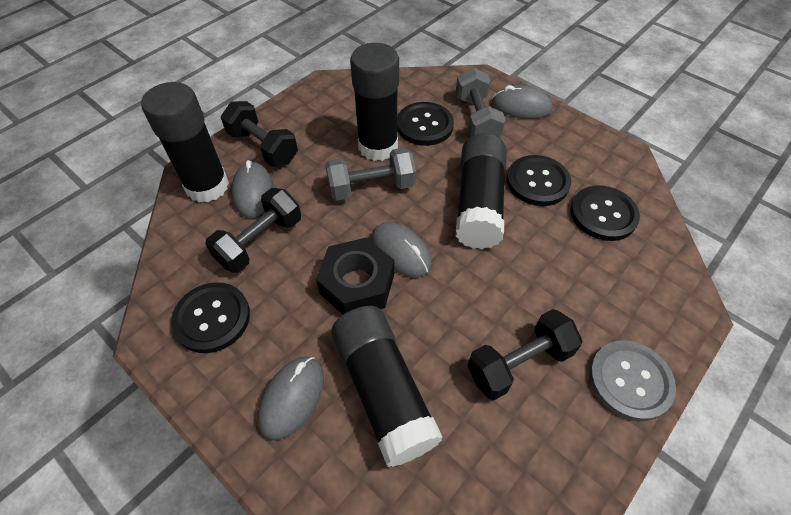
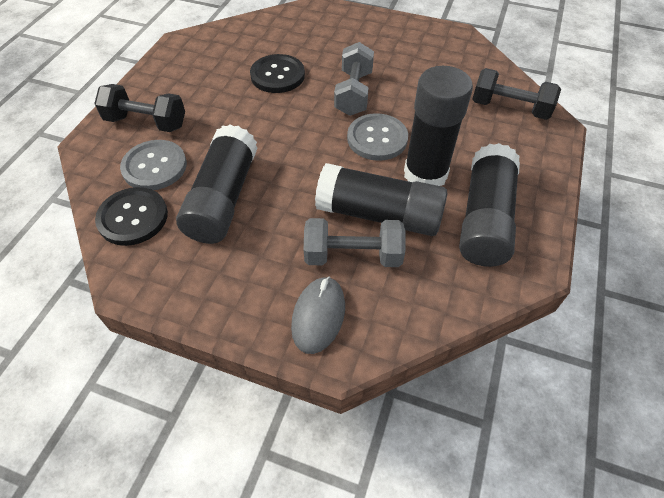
black button: 4 -> 2
black dumbbell: 3 -> 2
black nut: 1 -> 0
grey button: 1 -> 2
grey mouse: 4 -> 1

